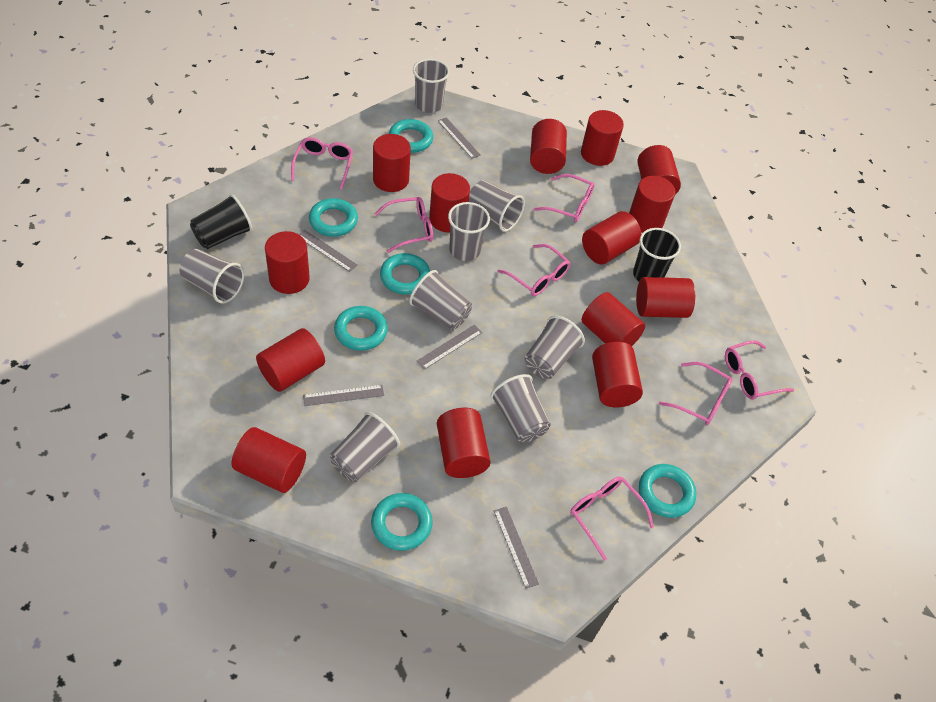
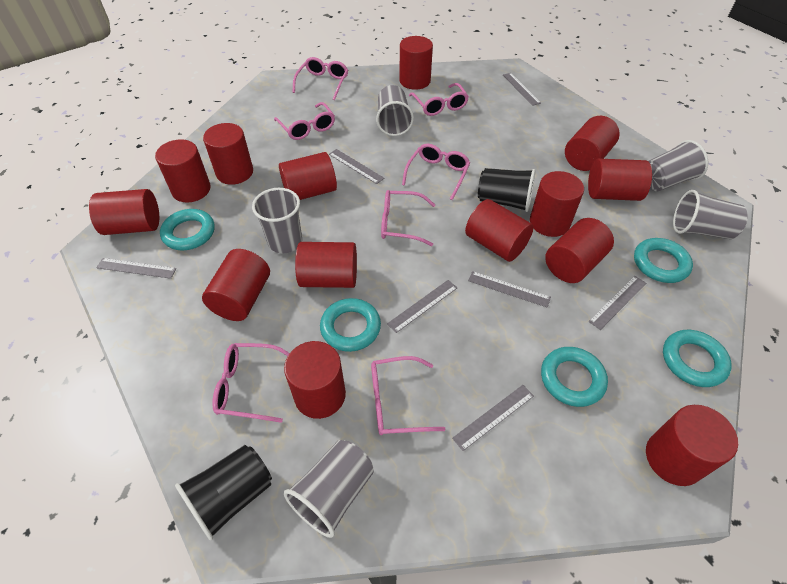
grey cup: 8 -> 5
grey ruler: 5 -> 7
turquoise ring: 6 -> 5

